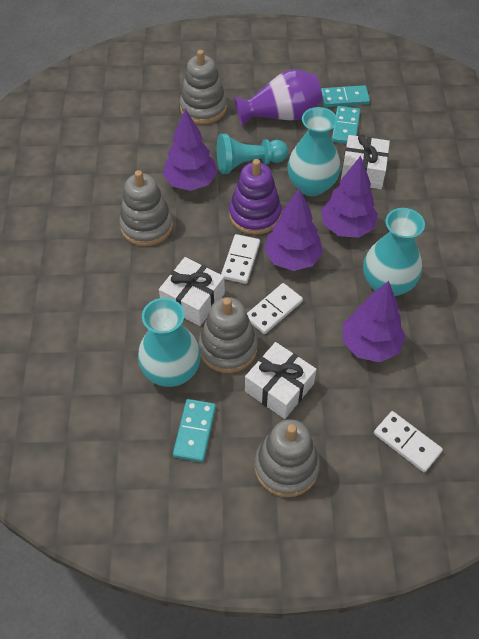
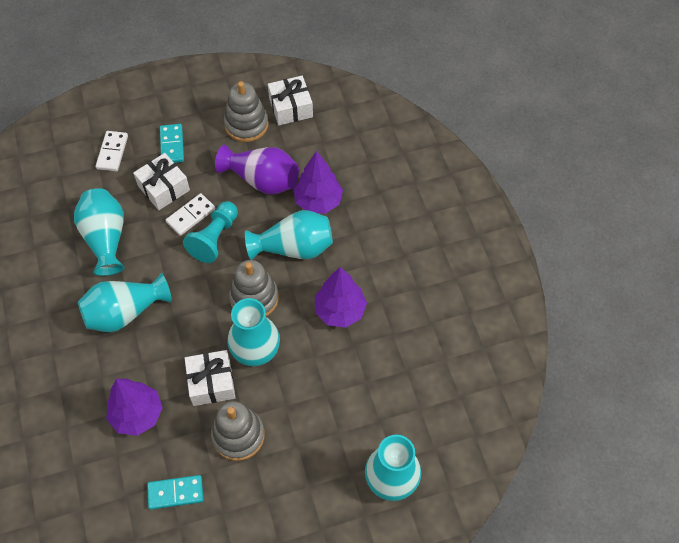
grey stacking toy: 4 -> 3
purple stacking toy: 1 -> 0
purple tree: 4 -> 3
turquoise domino: 3 -> 2
turquoise vase: 3 -> 5
white domino: 3 -> 2

